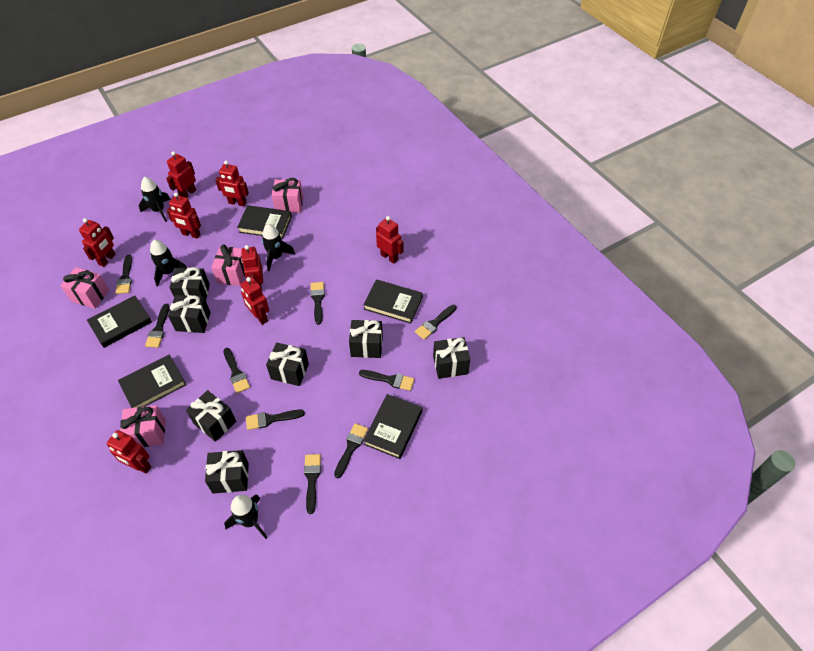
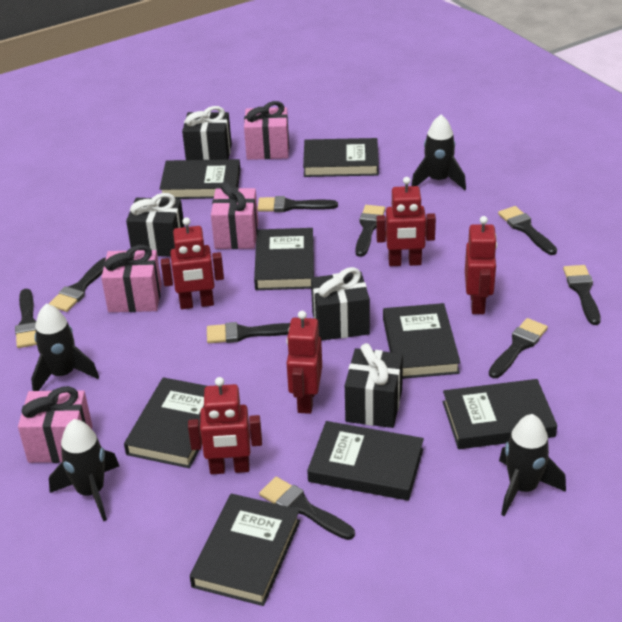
black book: 5 -> 8
black gift: 7 -> 4
red robot: 8 -> 5

